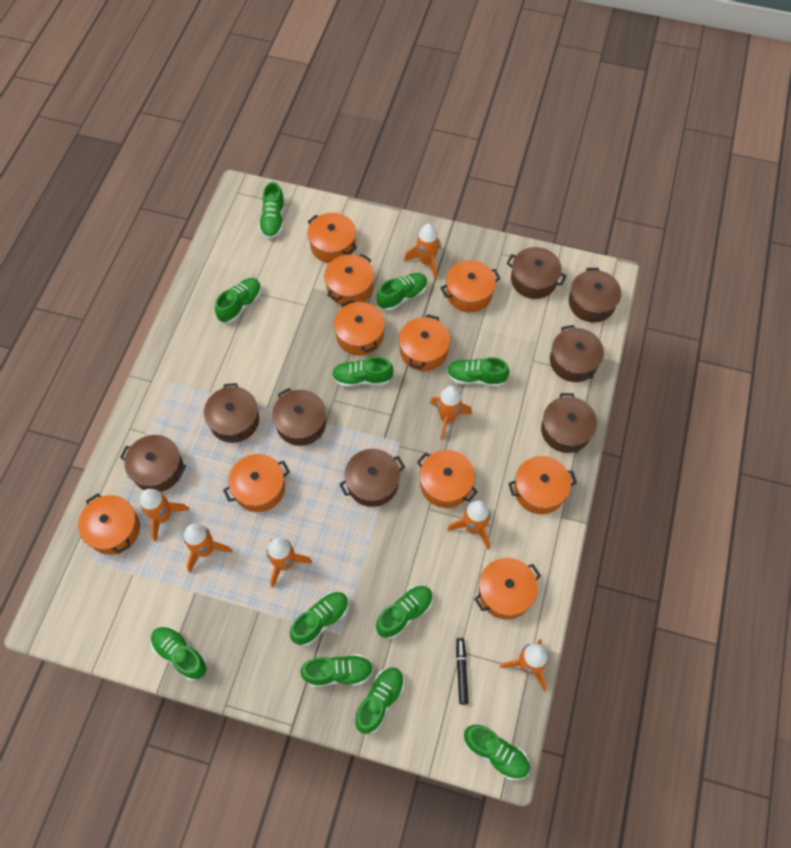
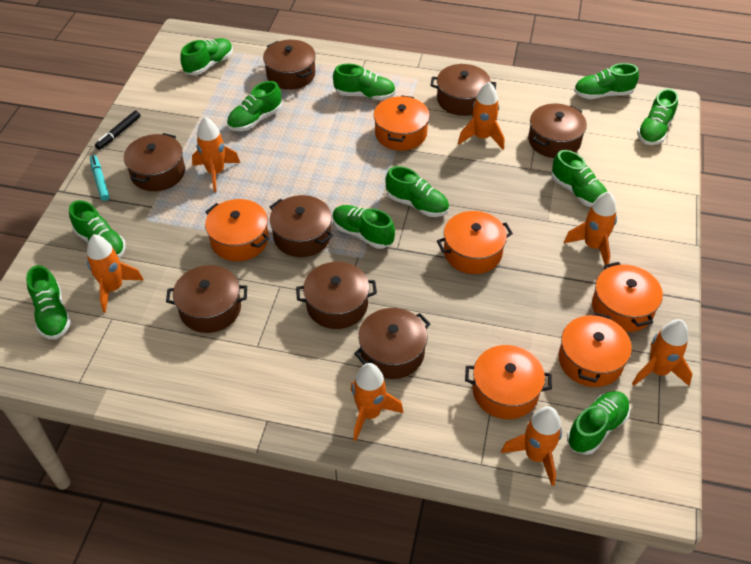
orange pot: 10 -> 6
turquoise marker: 0 -> 1

